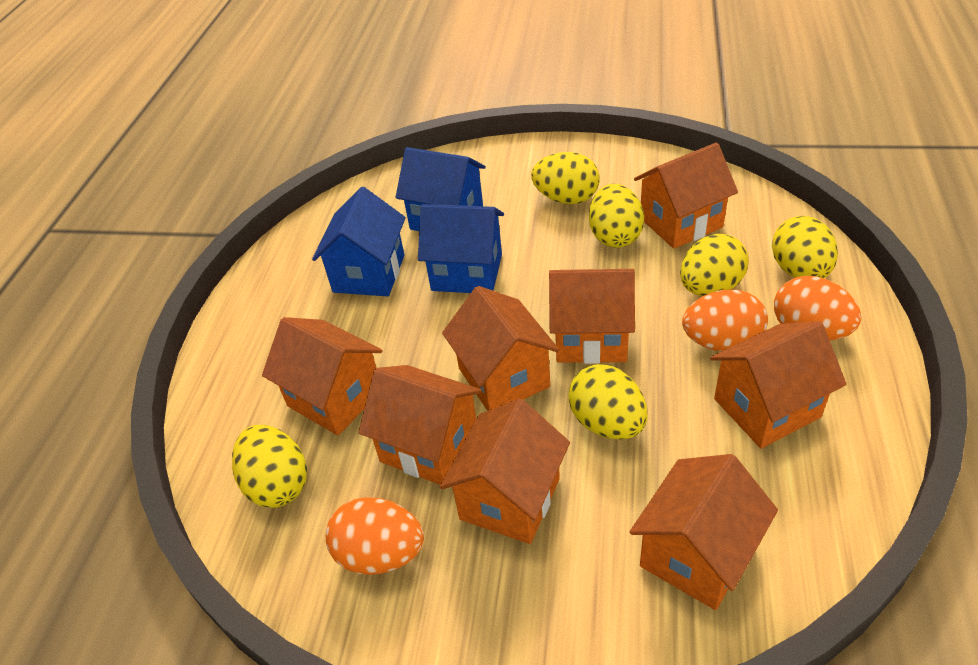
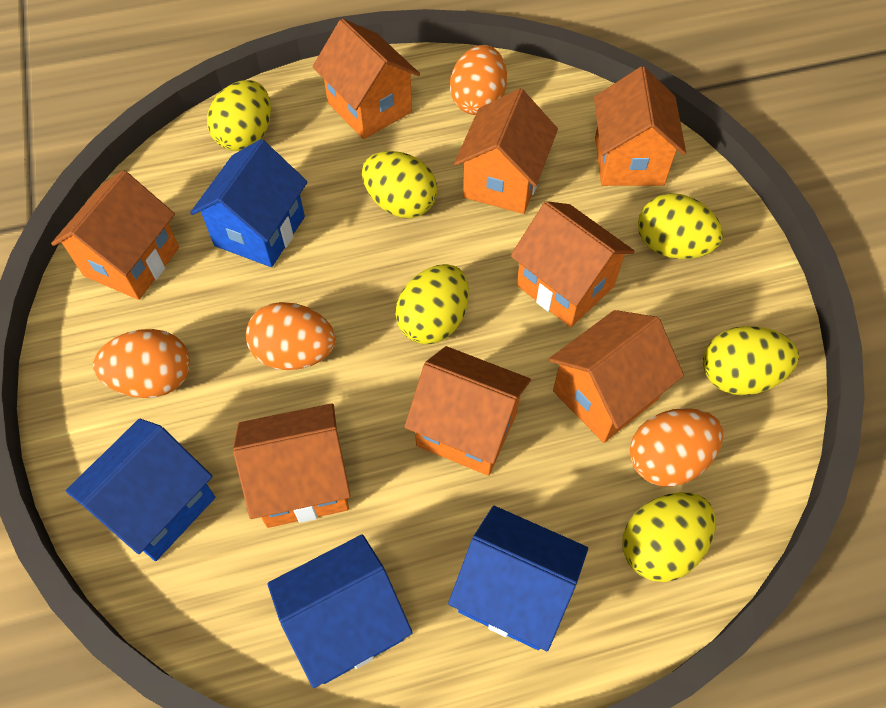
blue house: 3 -> 4
orange egg: 3 -> 4

